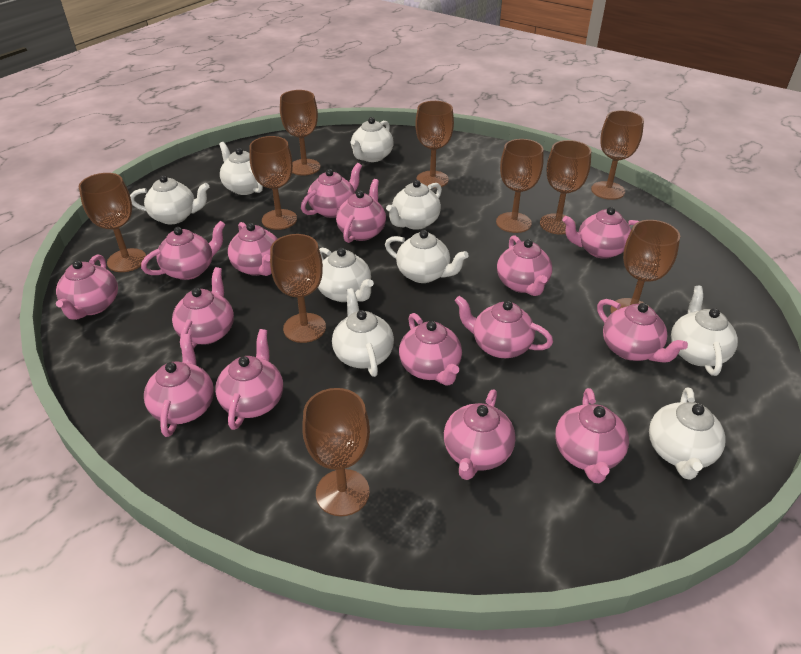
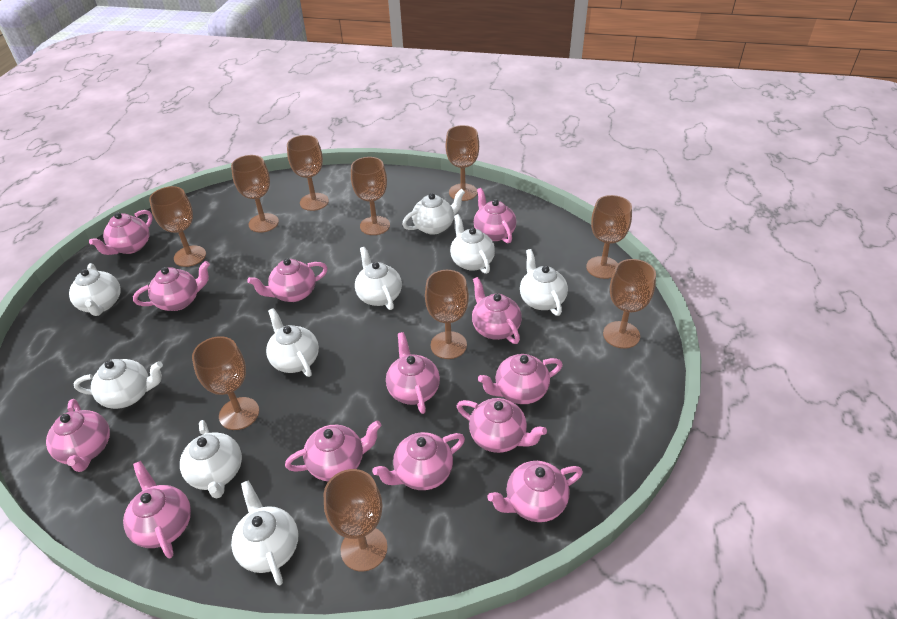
pink teapot: 15 -> 13

